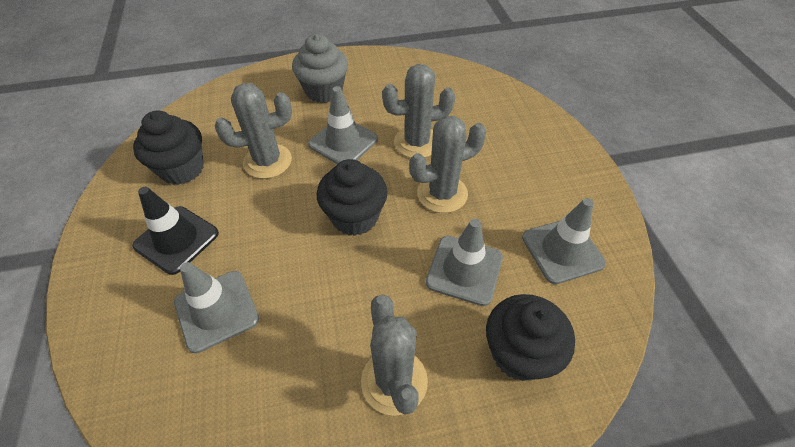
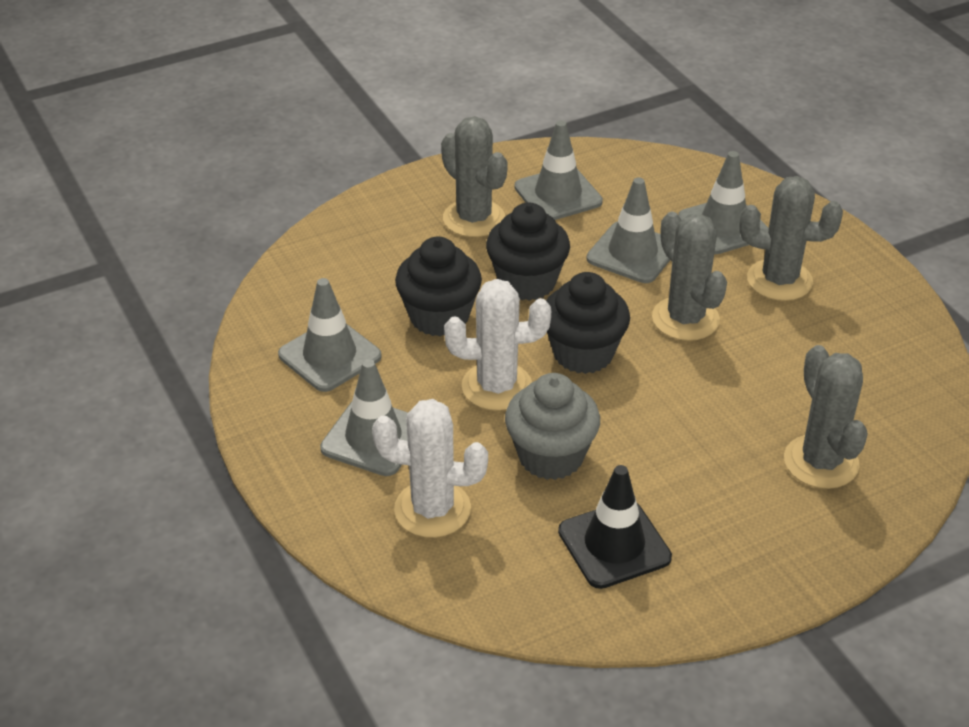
grey traffic cone: 4 -> 5
white cactus: 0 -> 2

